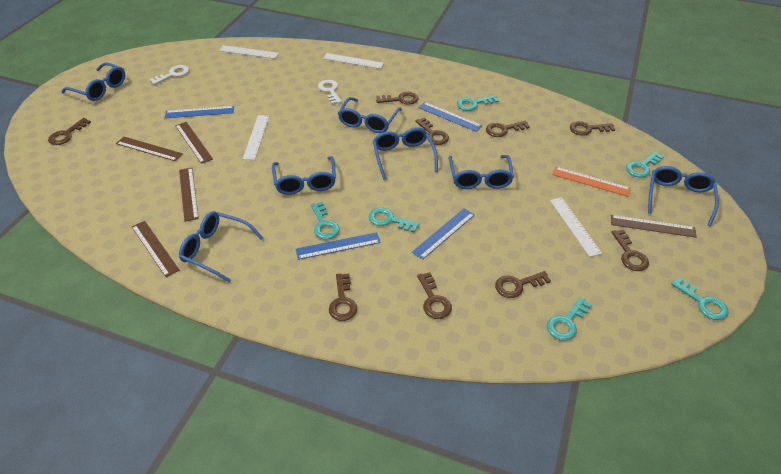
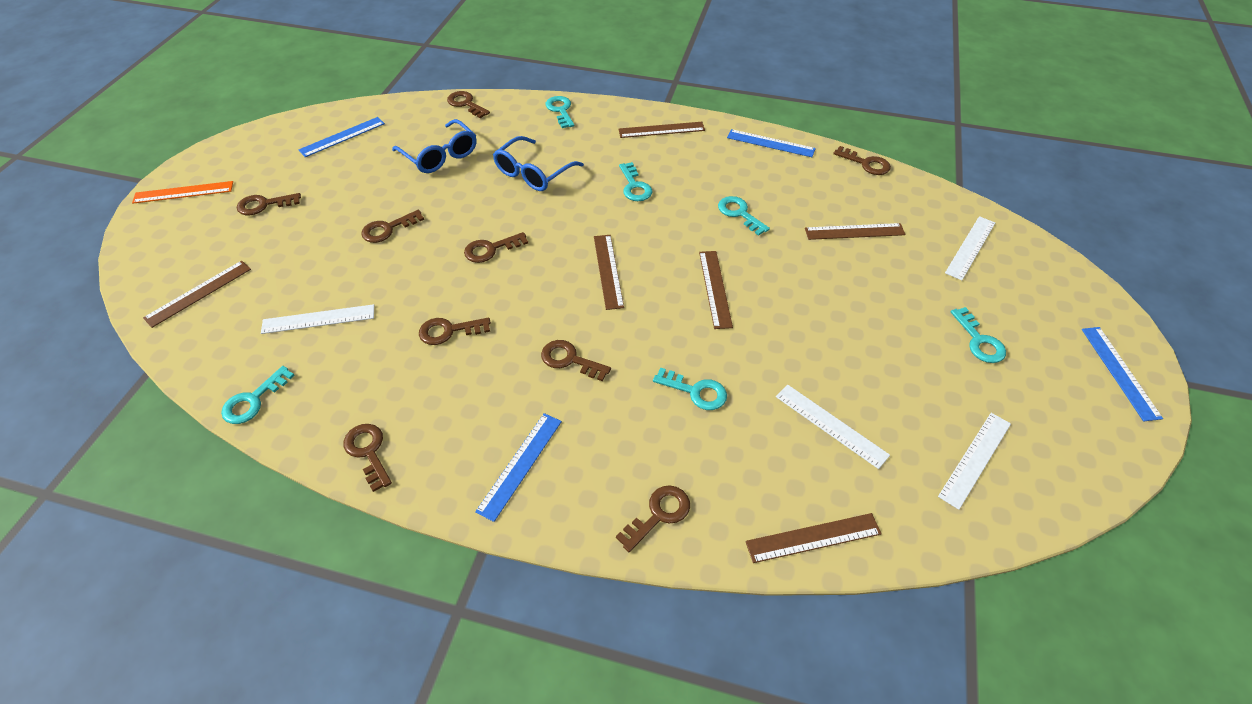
blue glasses: 7 -> 2
brown ruler: 5 -> 6
white key: 2 -> 0

